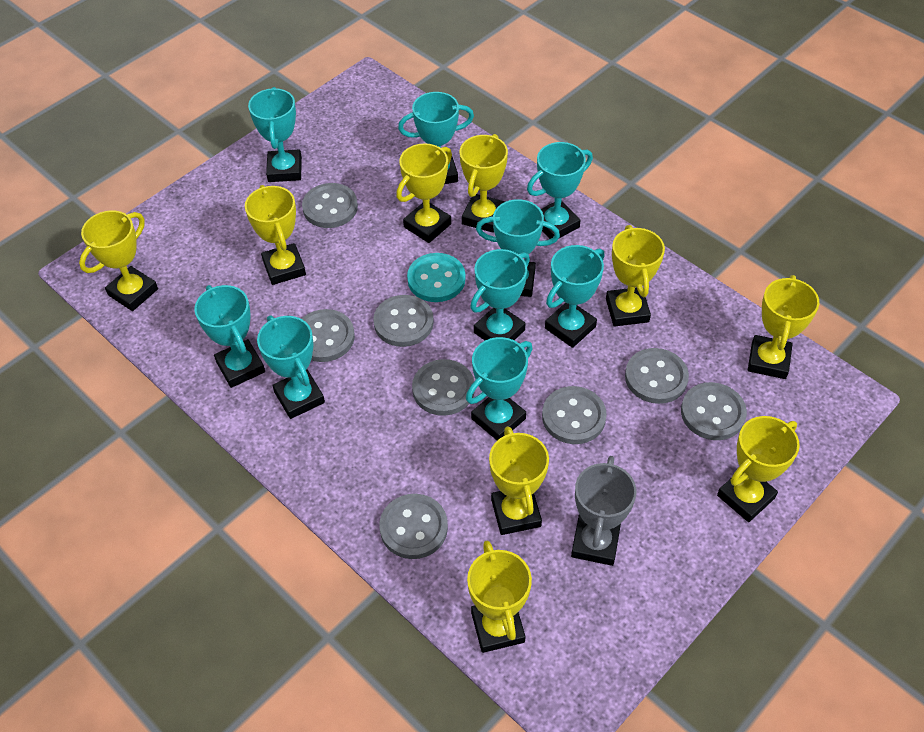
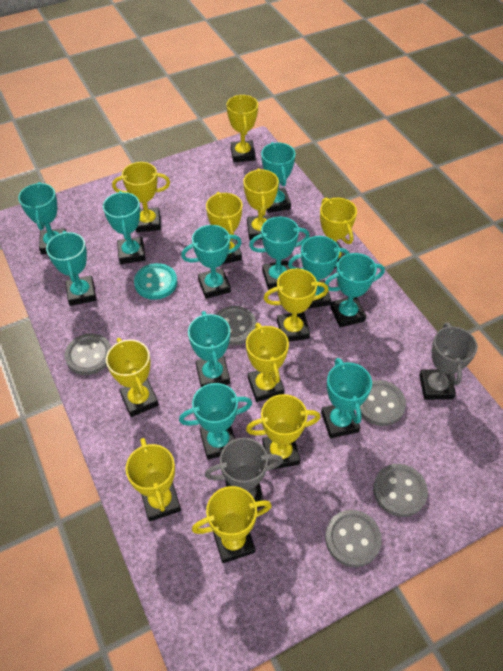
grey button: 8 -> 5
grey trophy: 1 -> 2
turquoise trophy: 9 -> 11
yellow trophy: 9 -> 11

